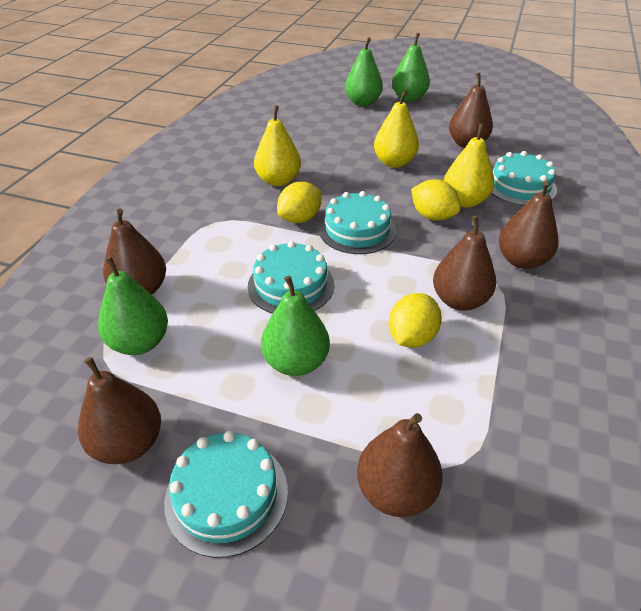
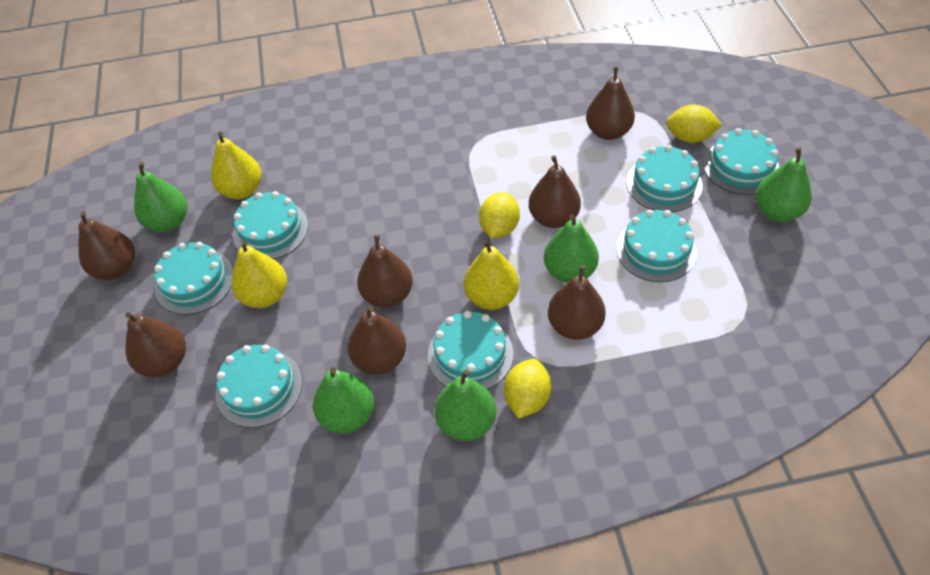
brown pear: 6 -> 7
green pear: 4 -> 5
turquoise cake: 4 -> 7

